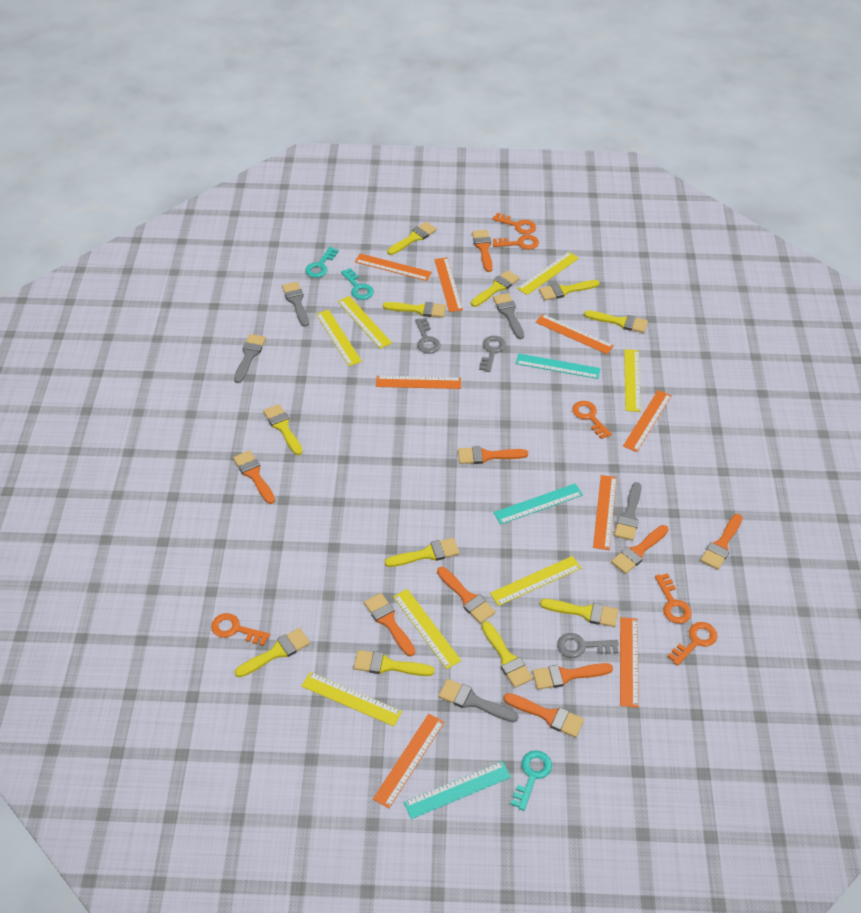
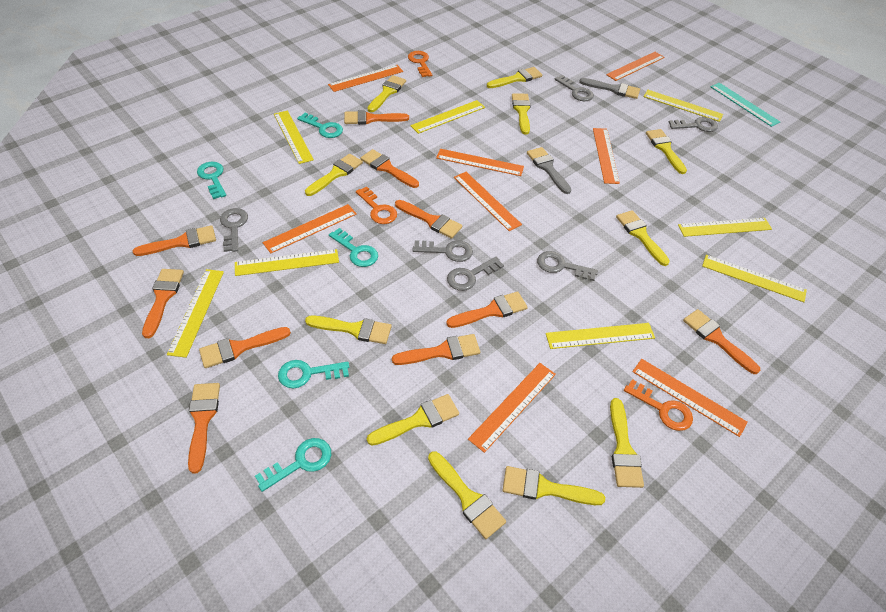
grey brush: 5 -> 2
grey key: 3 -> 6
orange brush: 9 -> 10
orange key: 6 -> 3
turquoise key: 3 -> 5
turquoise ruler: 3 -> 1
yellow ruler: 7 -> 8

